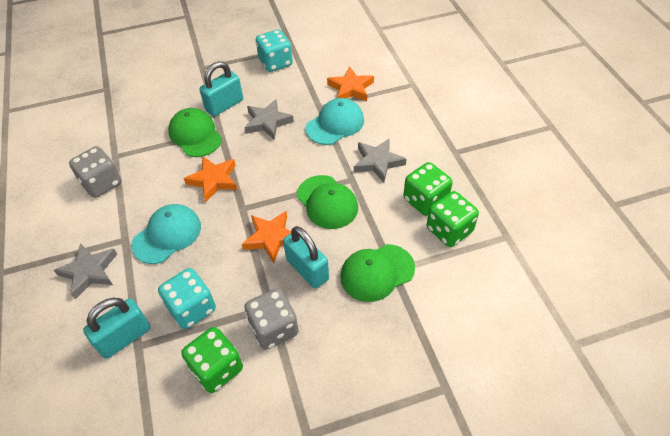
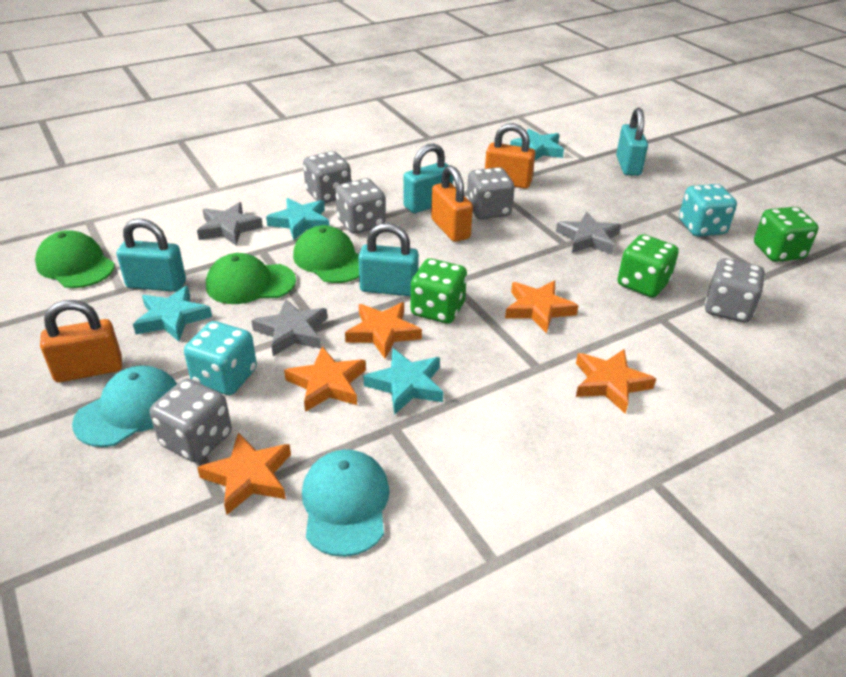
grey dice: 2 -> 5
orange padlock: 0 -> 3
orange star: 3 -> 5
turquoise padlock: 3 -> 4
turquoise star: 0 -> 4

